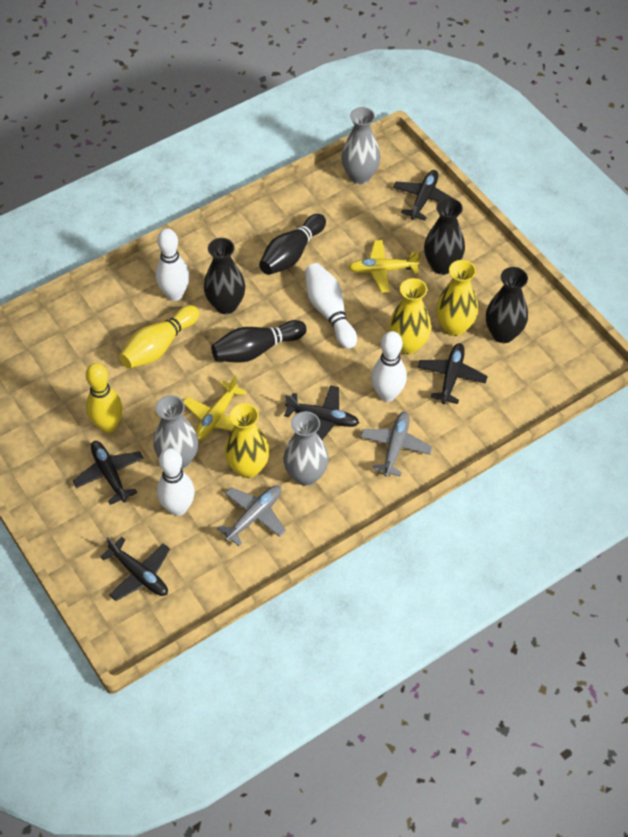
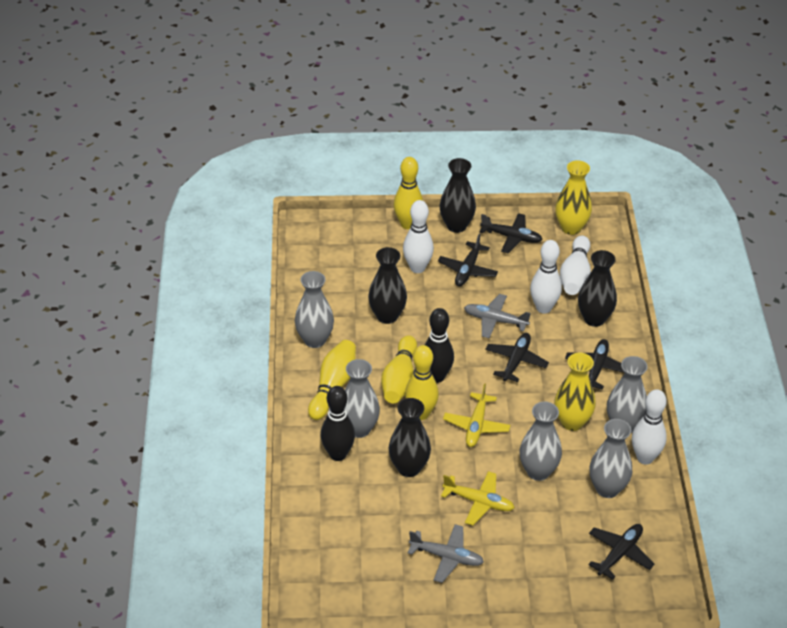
black vase: 3 -> 4
grey vase: 3 -> 5
yellow bowling pin: 2 -> 4
yellow vase: 3 -> 2

